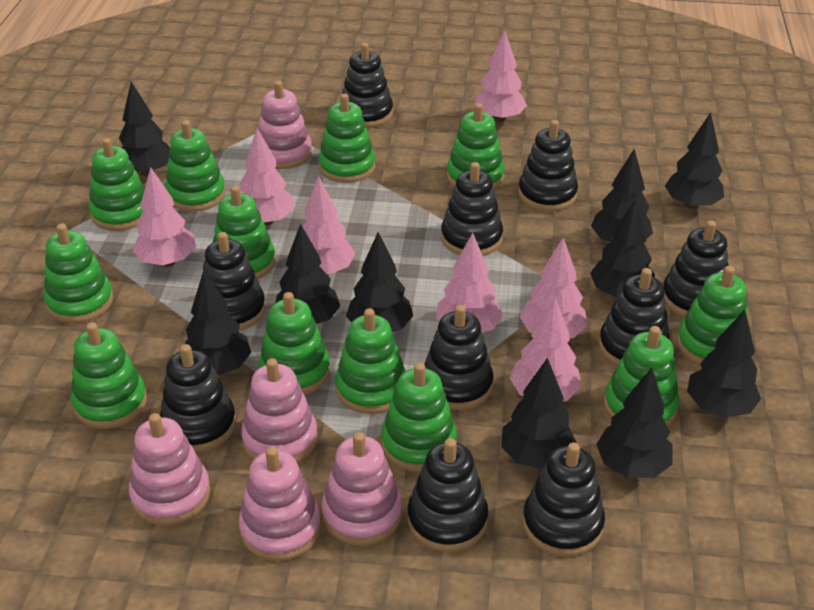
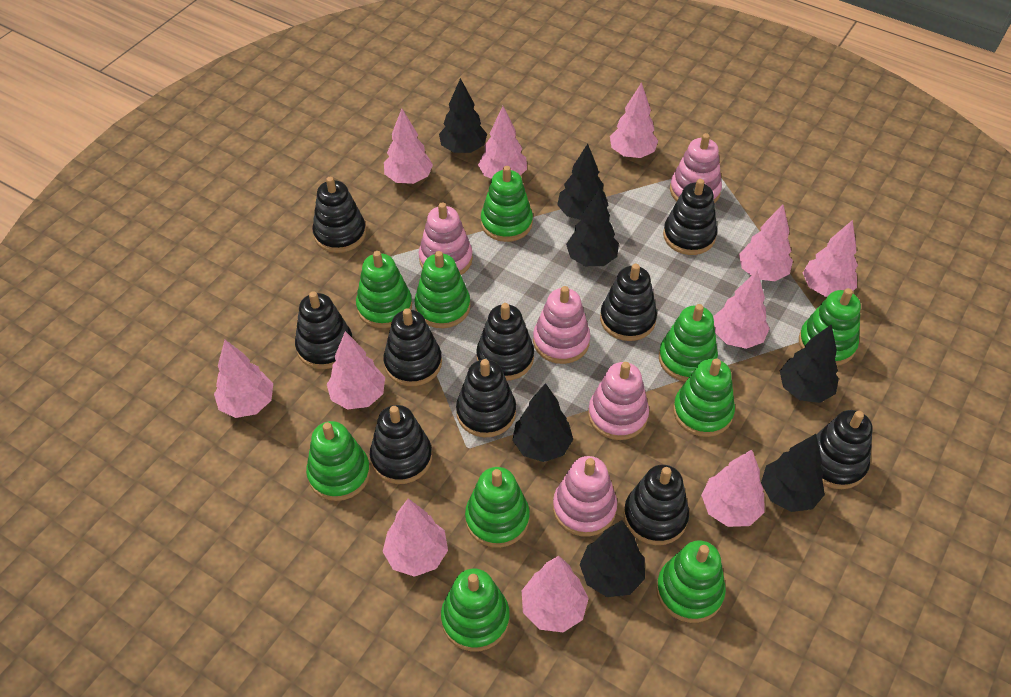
black tree: 10 -> 7
green stacking toy: 12 -> 10
pink tree: 7 -> 11

